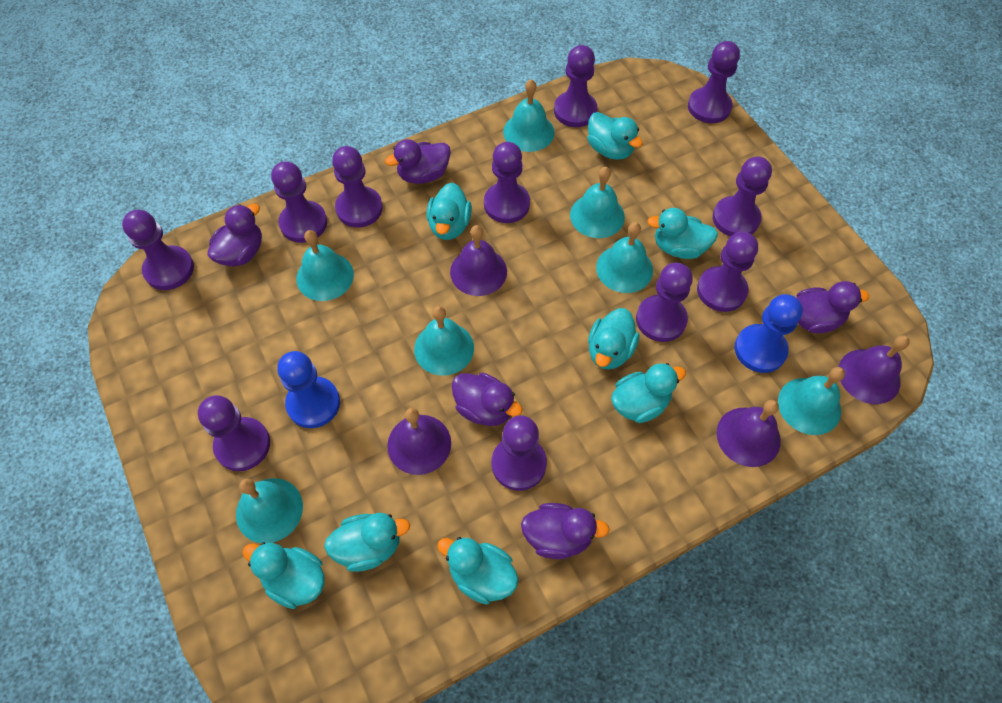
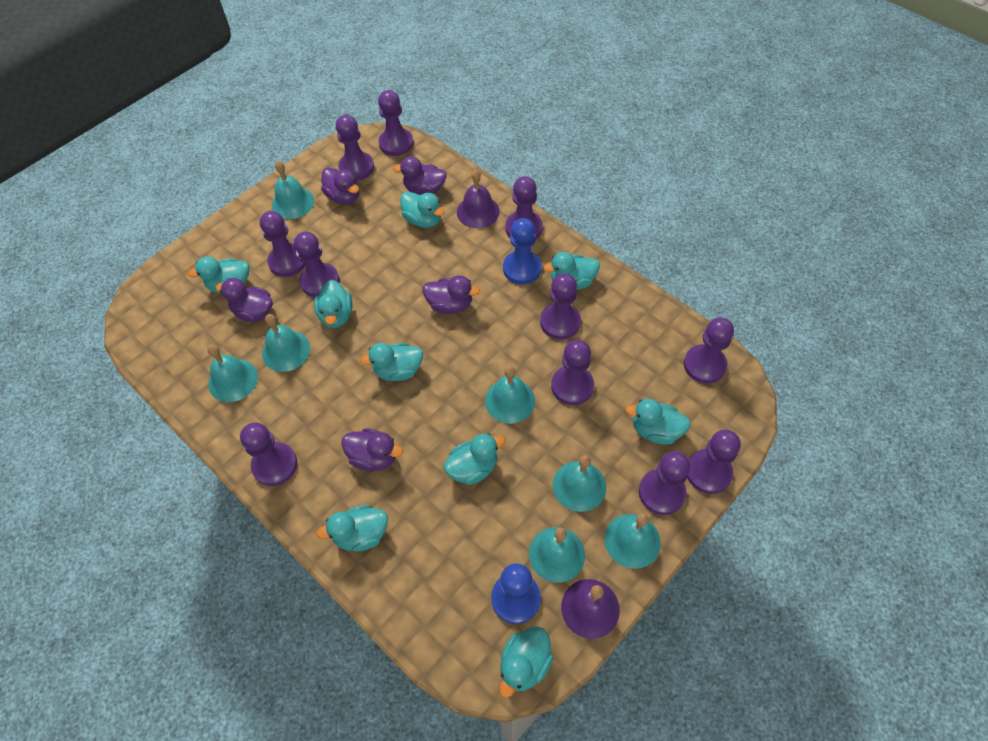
purple bell: 4 -> 2
turquoise duck: 8 -> 9

